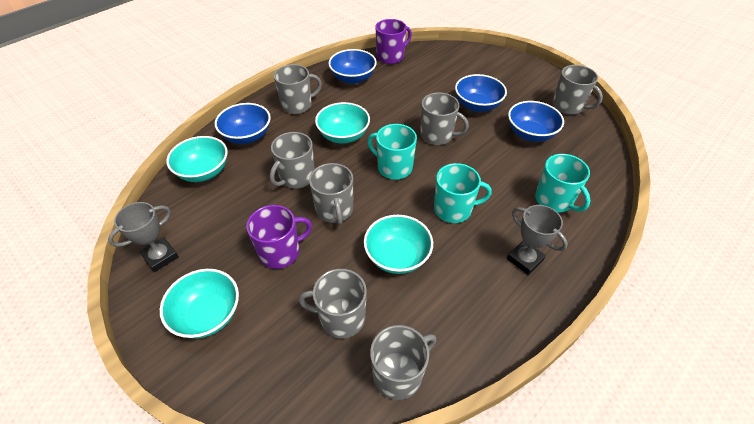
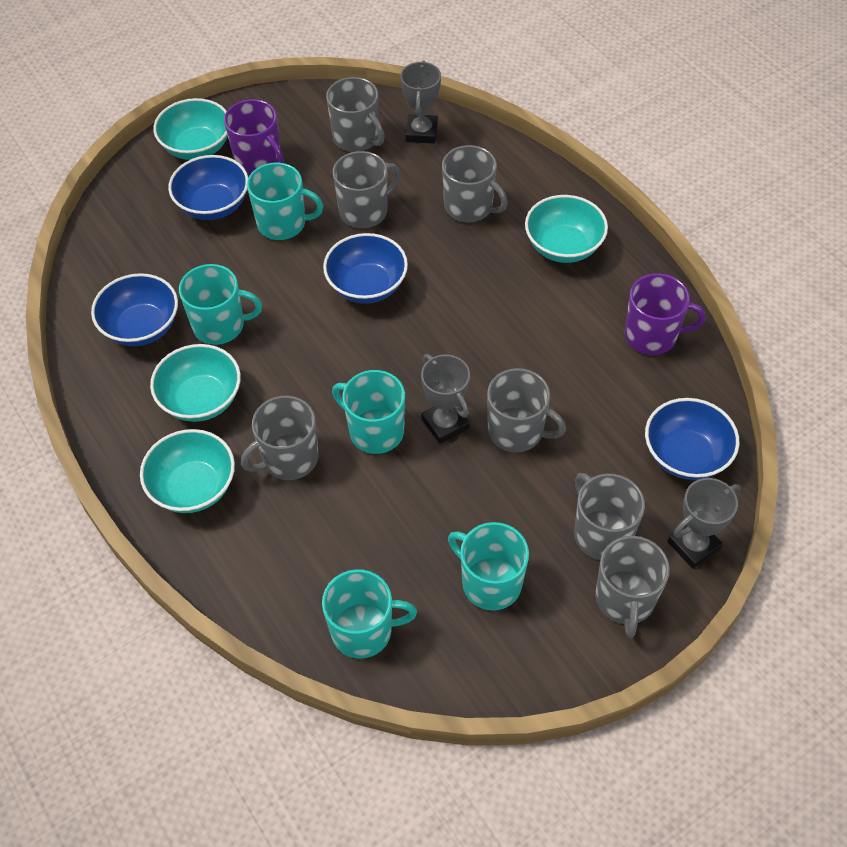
grey trophy: 2 -> 3
turquoise mug: 3 -> 5

